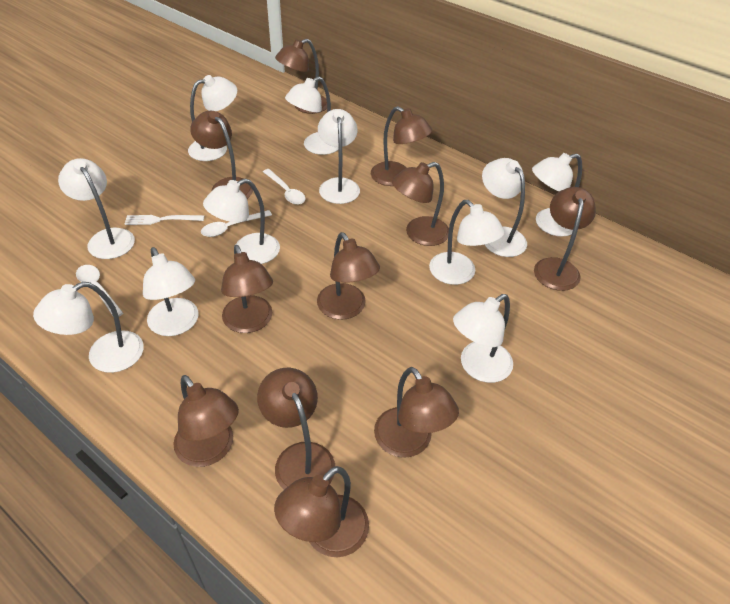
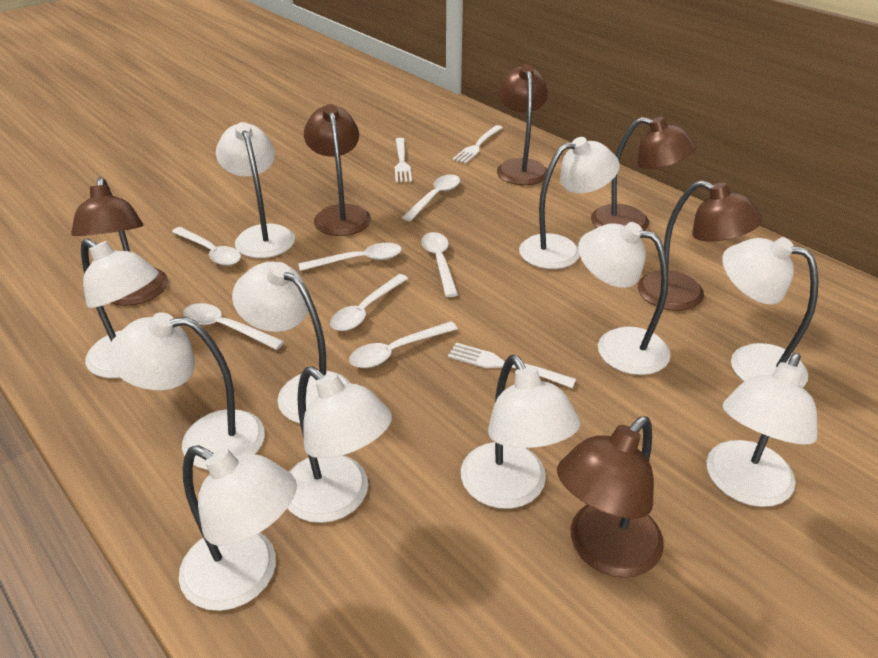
brown lamp: 11 -> 6
white fork: 1 -> 3
white spoon: 3 -> 7

